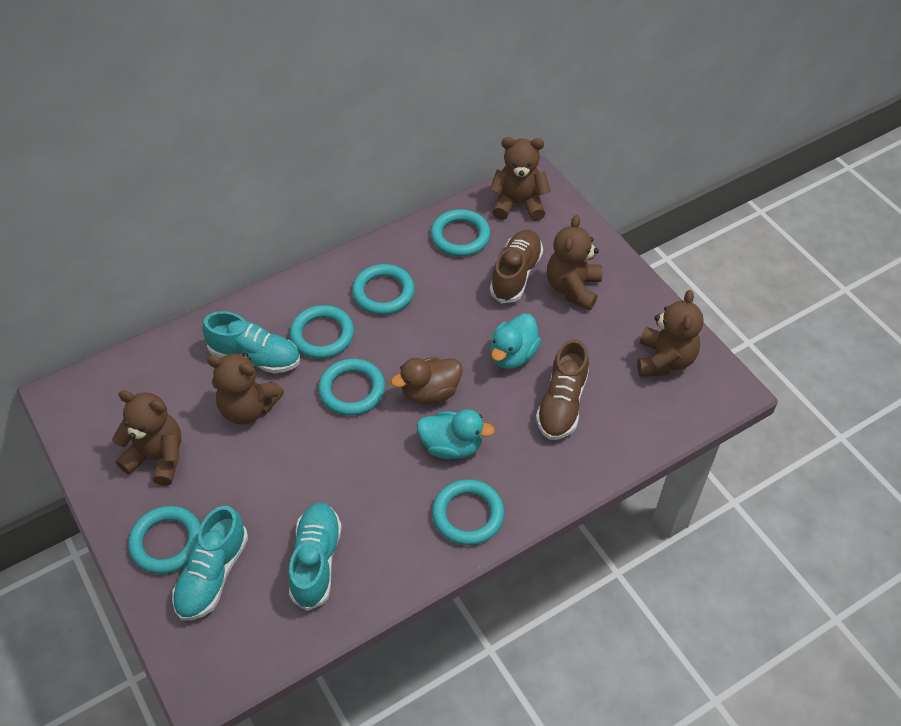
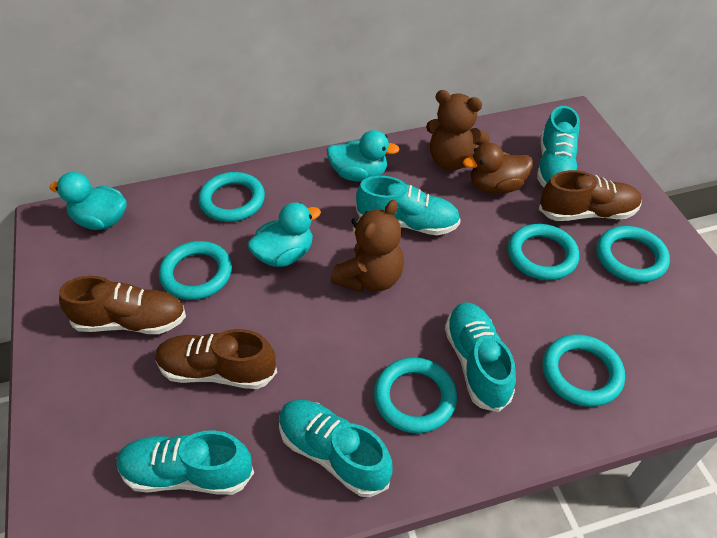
brown shoe: 2 -> 3
brown teddy bear: 5 -> 2
turquoise duck: 2 -> 3
turquoise shoe: 3 -> 5

